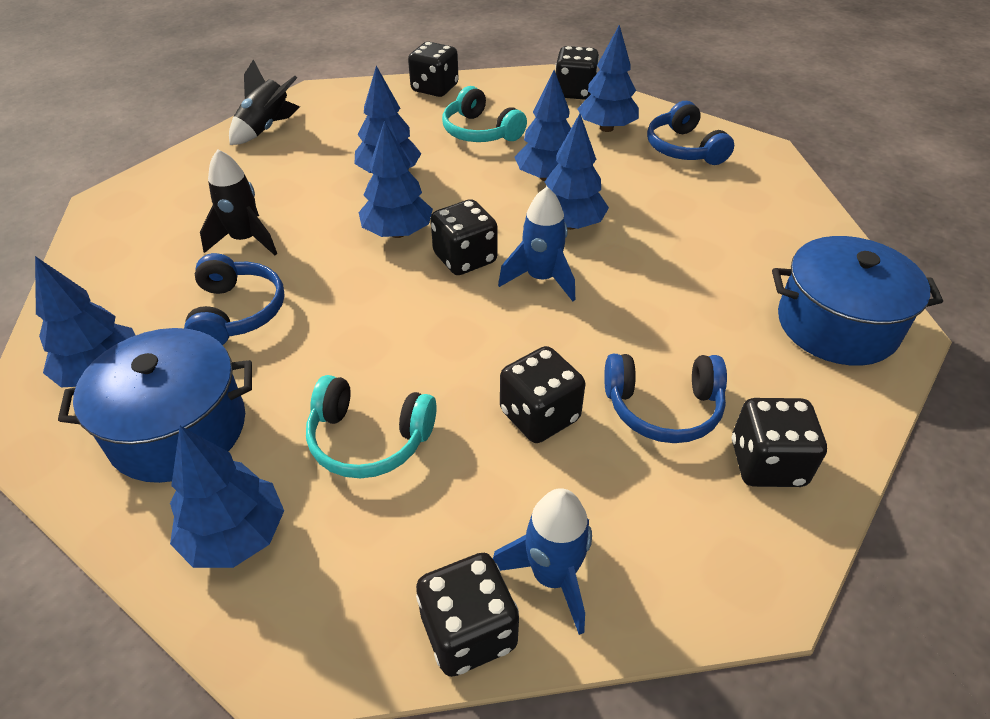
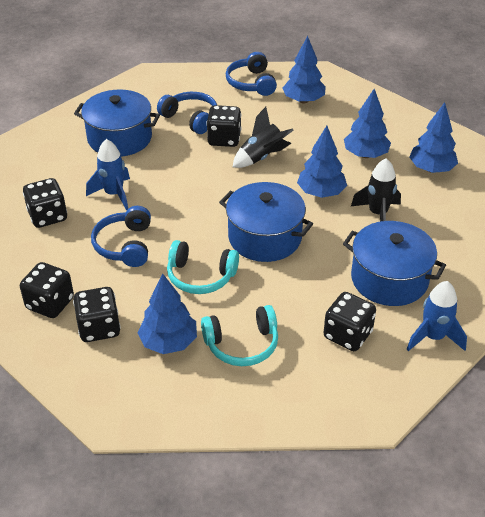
black dice: 6 -> 5
blue pot: 2 -> 3
blue tree: 7 -> 5

